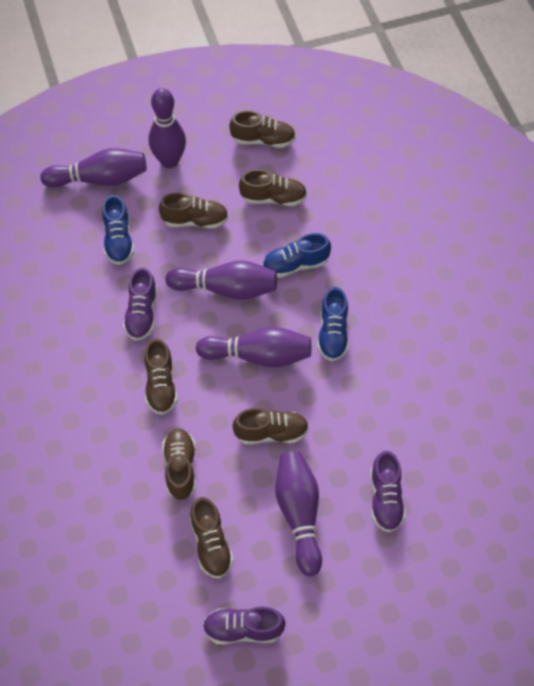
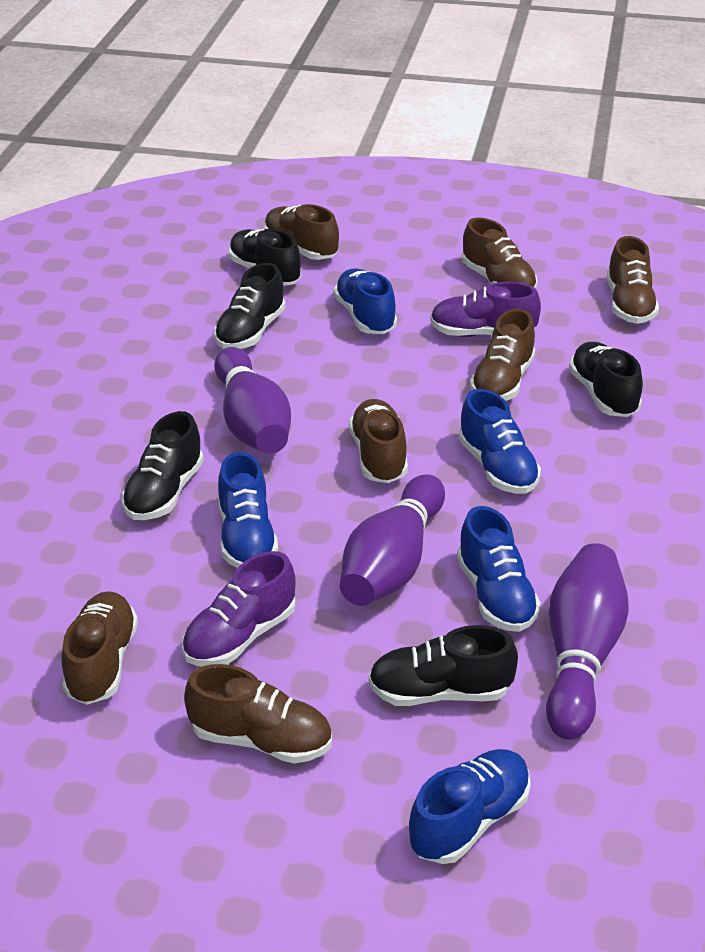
black shoe: 0 -> 5
blue shoe: 3 -> 5
purple bowling pin: 5 -> 3
purple shoe: 3 -> 2

